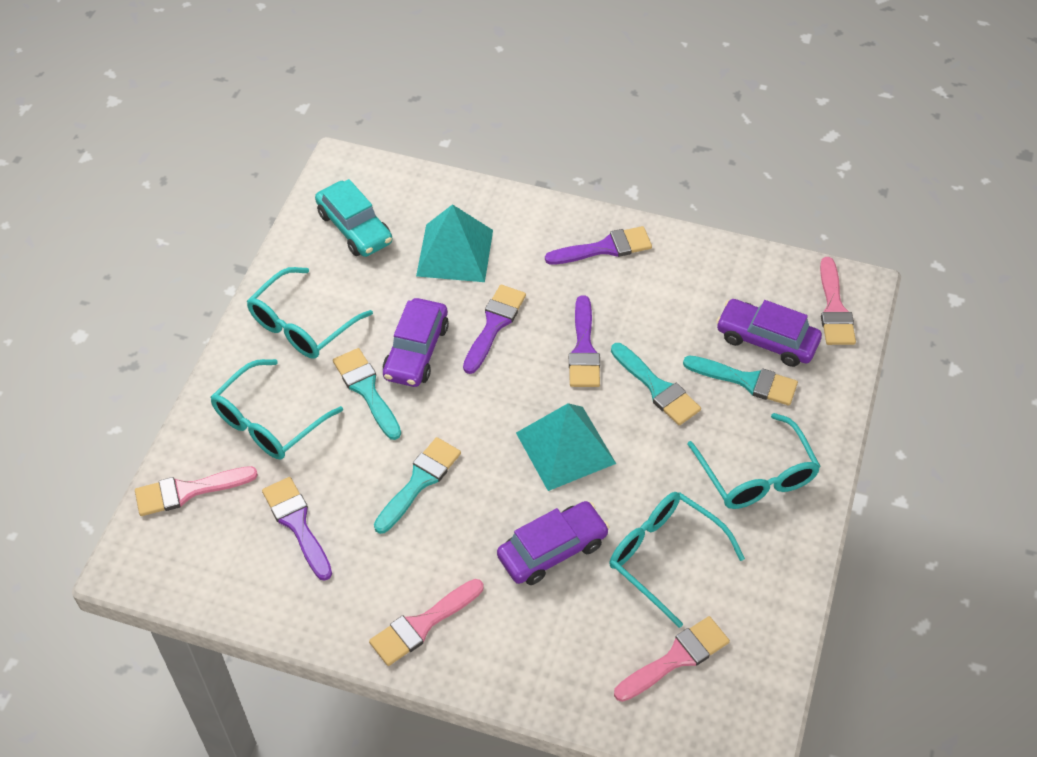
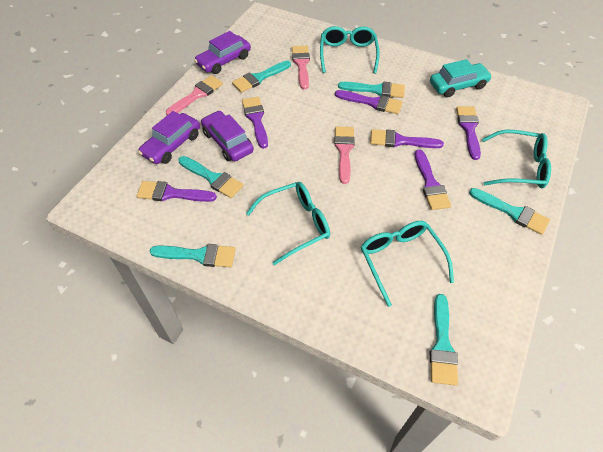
pink brush: 4 -> 3
purple brush: 4 -> 6
turquoise brush: 4 -> 6
turquoise pyramid: 2 -> 0

